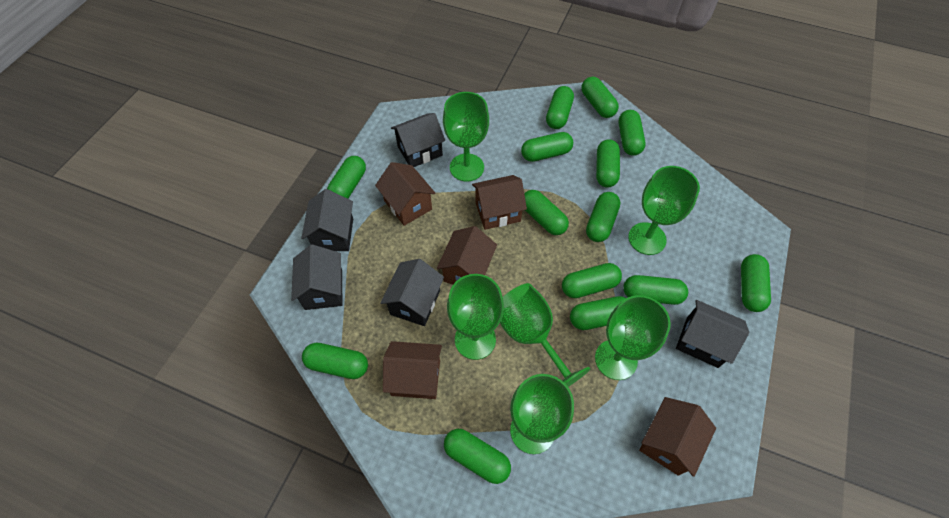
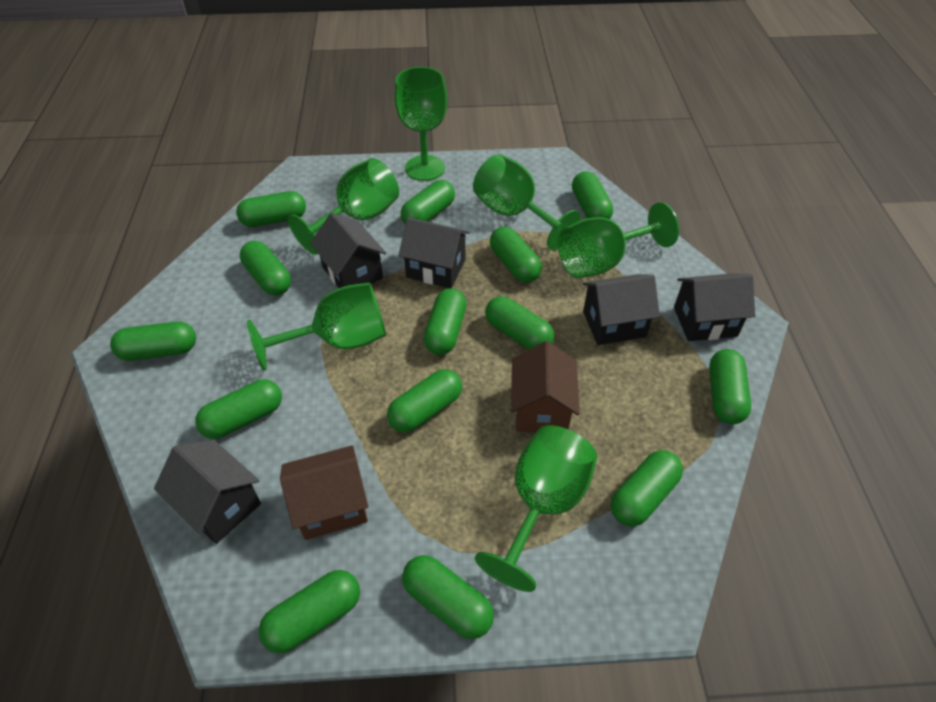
brown house: 5 -> 2

